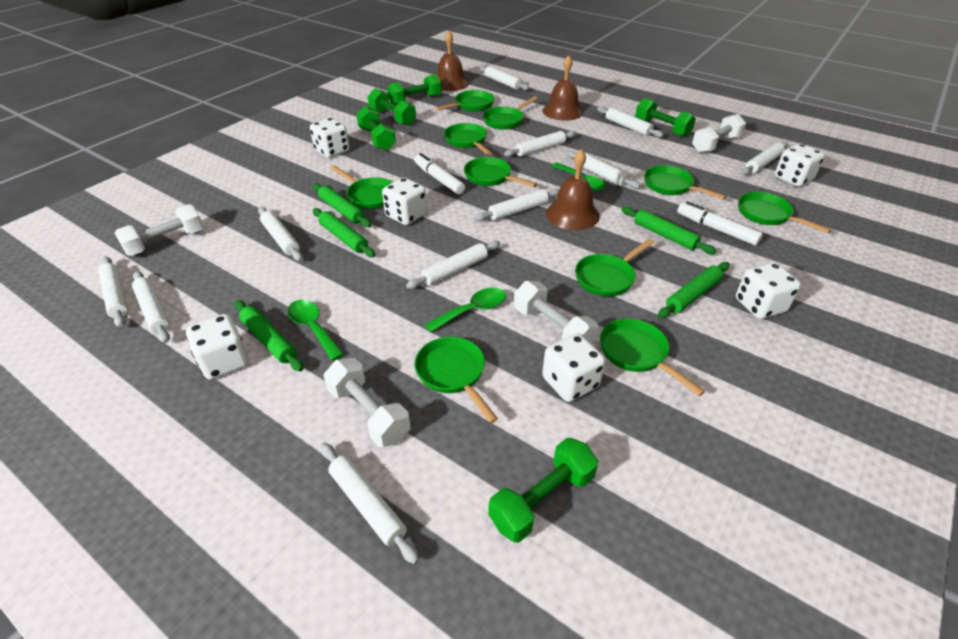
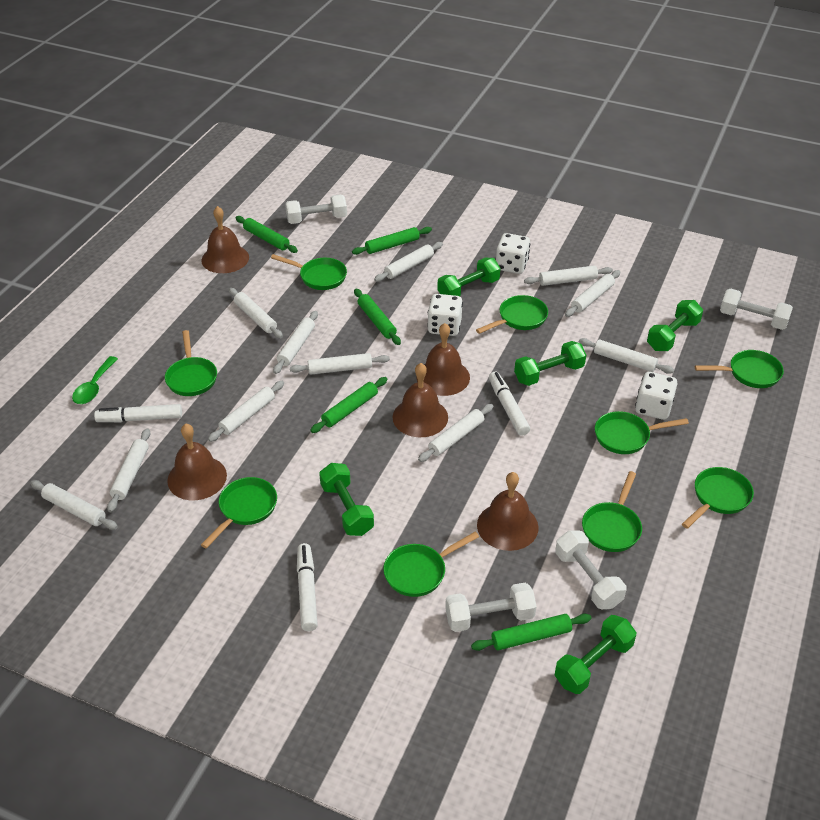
brown bell: 3 -> 5
green pan: 10 -> 9
green spoon: 3 -> 1
white dice: 6 -> 3
white marker: 2 -> 3

